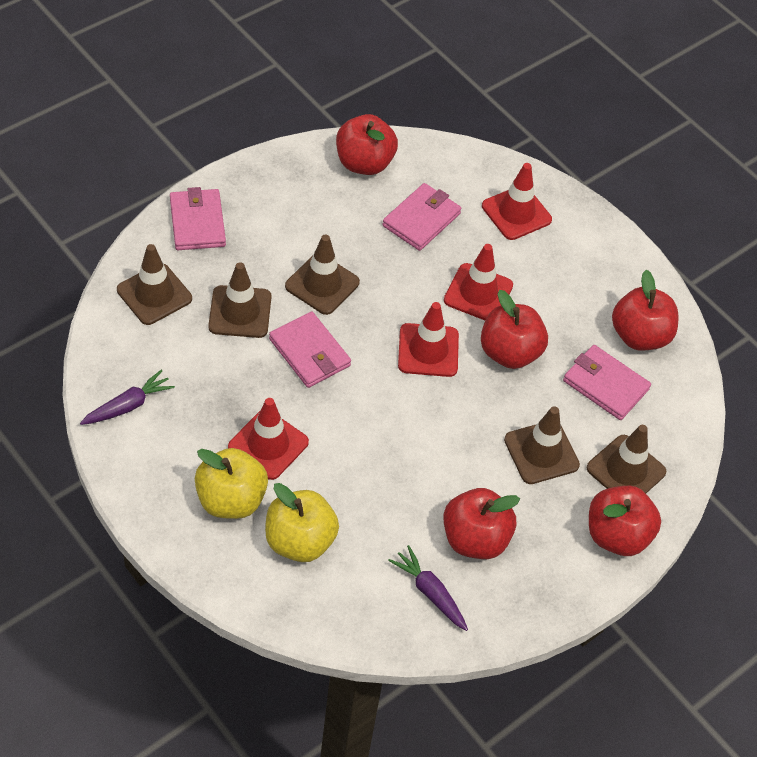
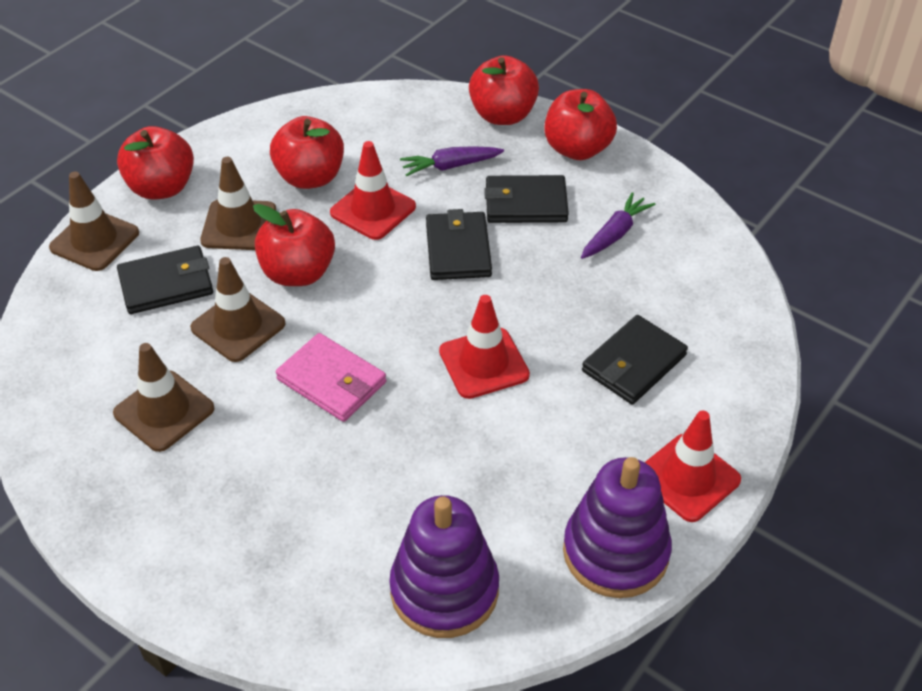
black wallet: 0 -> 4
brown traffic cone: 5 -> 4
pink wallet: 4 -> 1
purple stacking toy: 0 -> 2
red traffic cone: 4 -> 3
yellow apple: 2 -> 0

